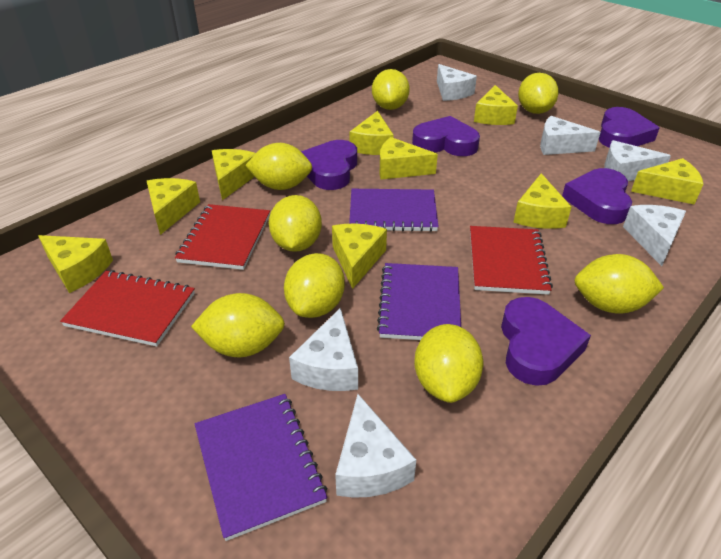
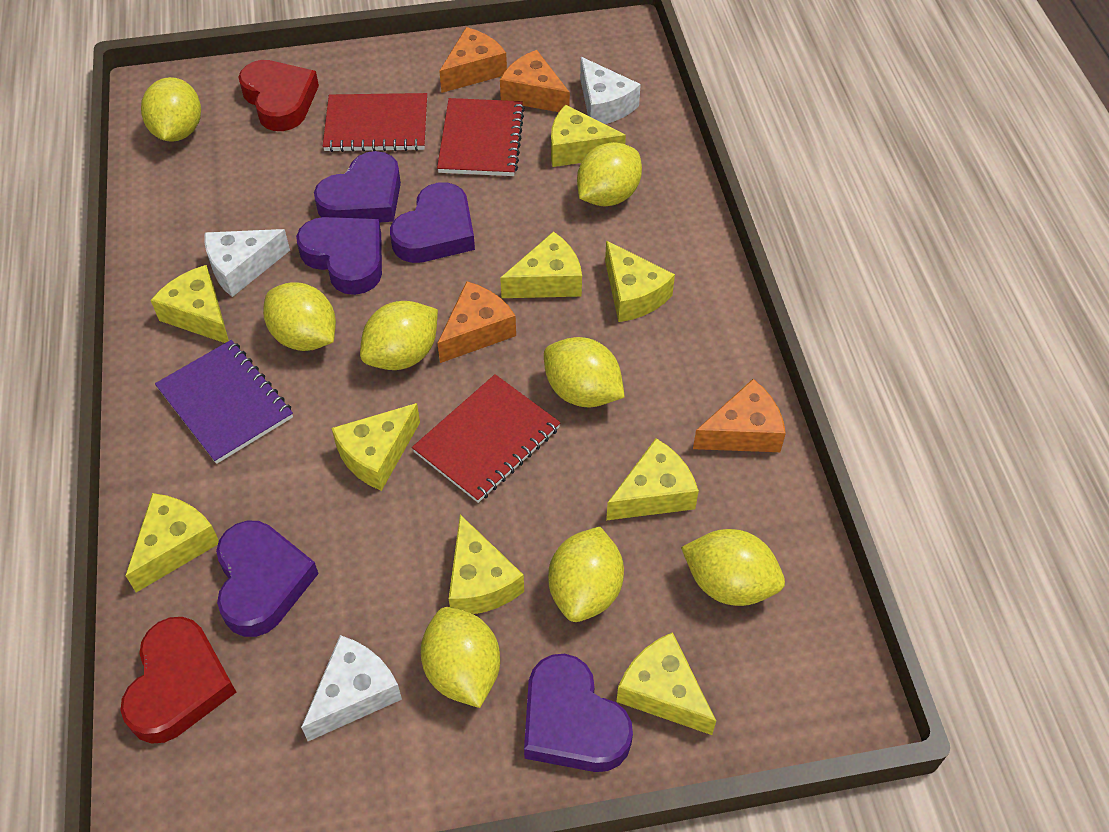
orange cheese: 0 -> 4
purple notebook: 3 -> 1
red heart: 0 -> 2
white cheese: 6 -> 3

